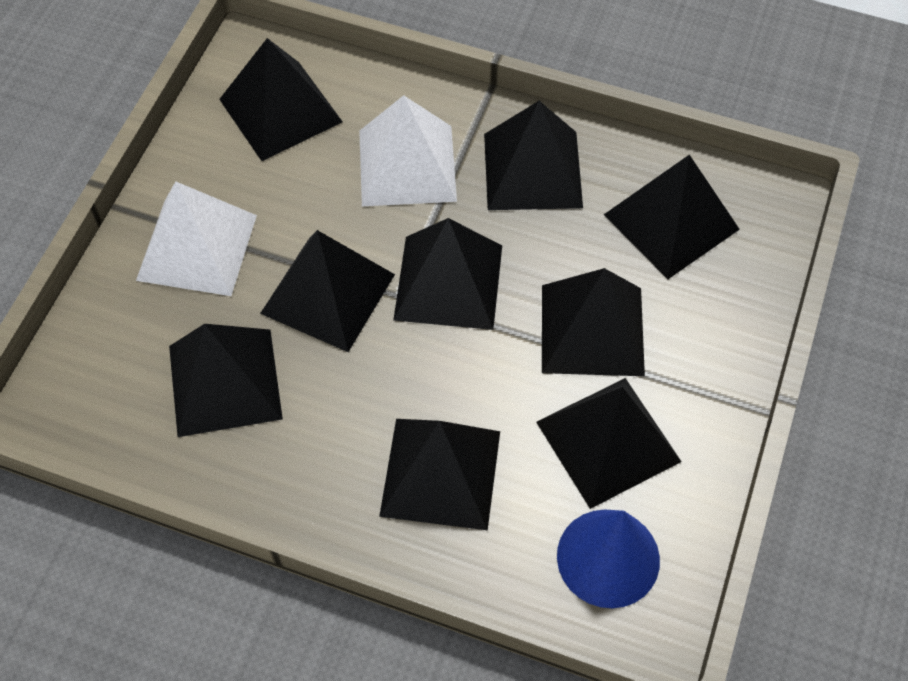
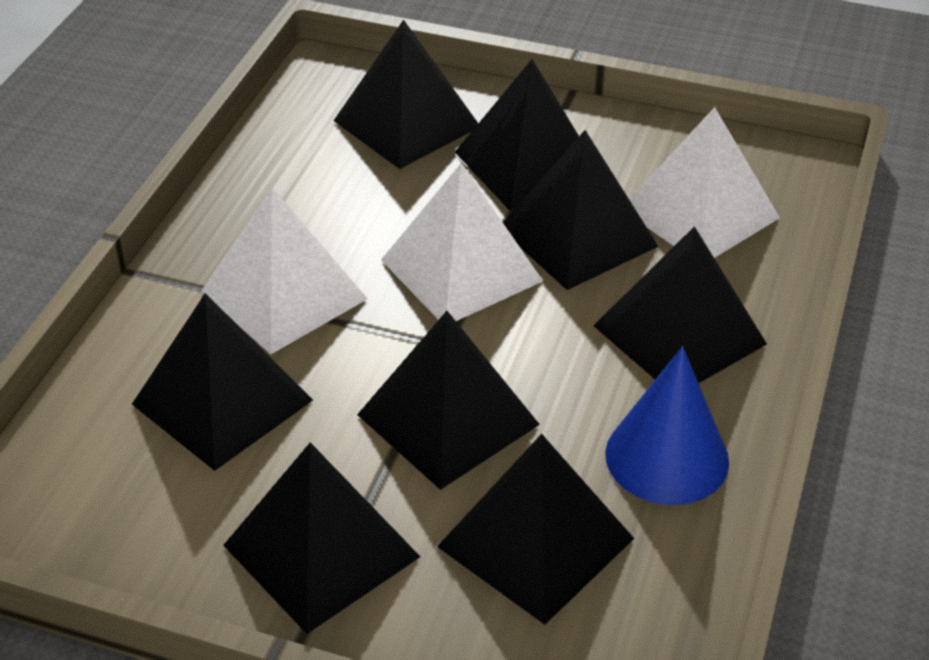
black pyramid: 9 -> 8
white pyramid: 2 -> 3

